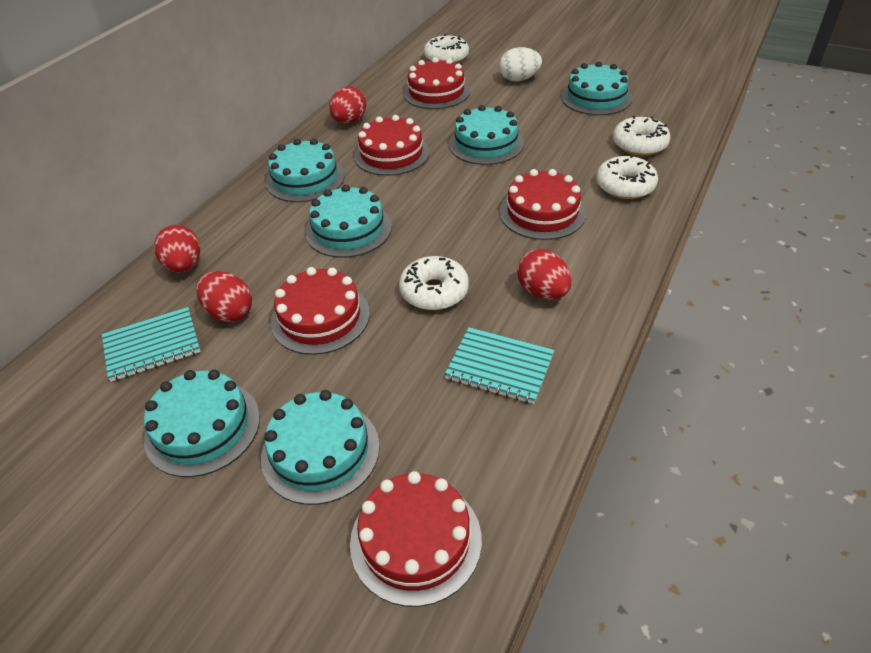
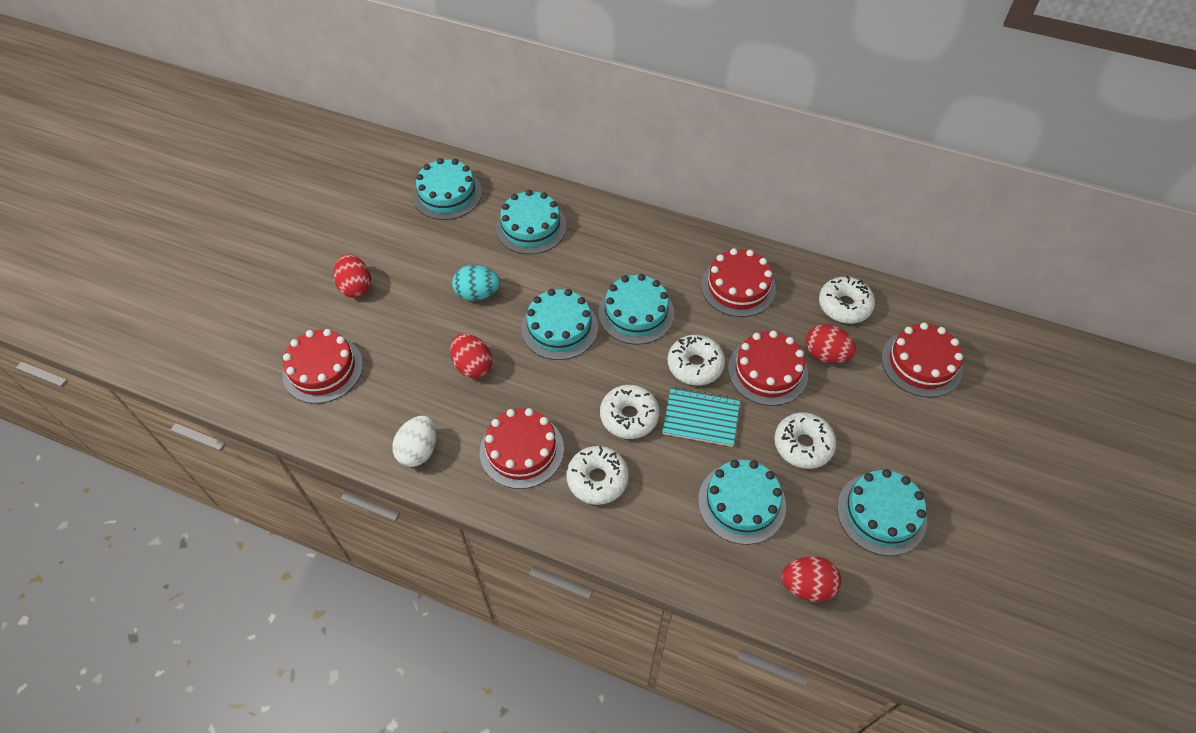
turquoise egg: 0 -> 1
turquoise notebook: 2 -> 1
white donut: 4 -> 5

